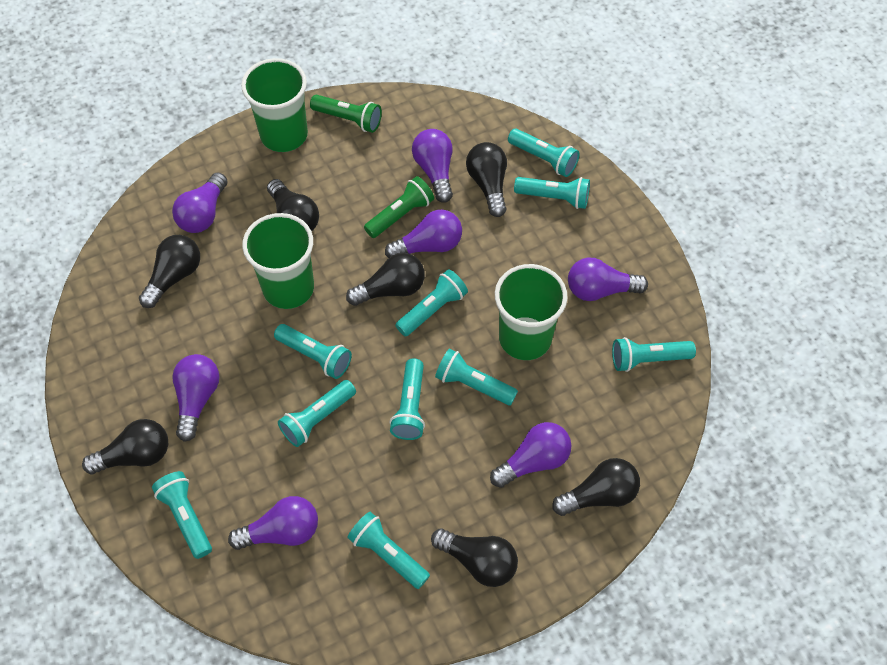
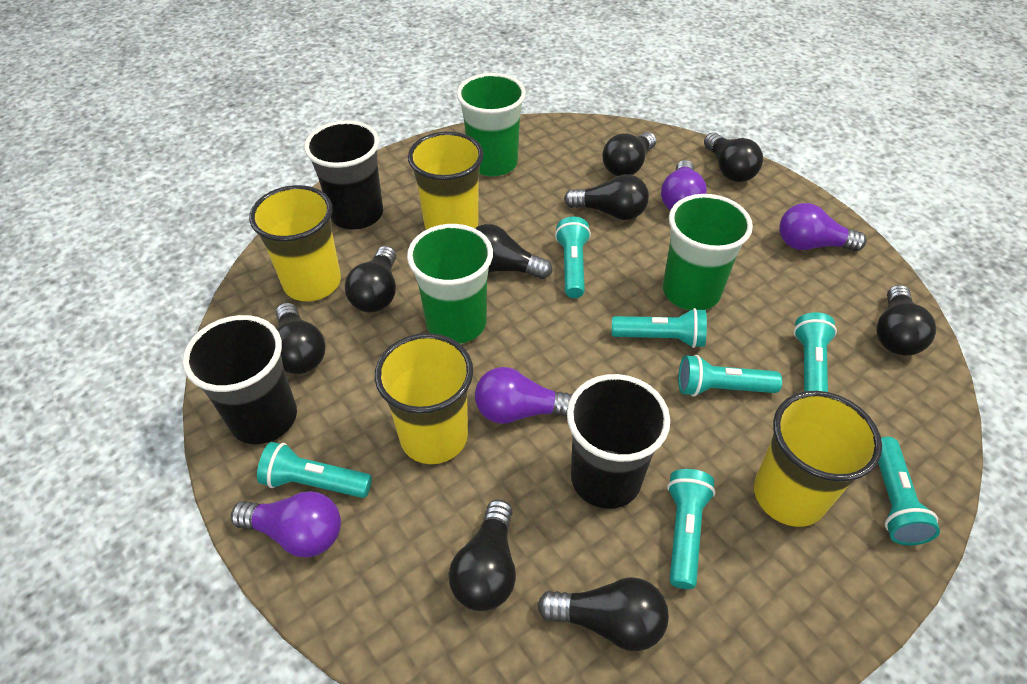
black cup: 0 -> 3
black light bulb: 7 -> 9
green flashlight: 2 -> 0
purple light bulb: 7 -> 4
turquoise flashlight: 10 -> 7
yellow cup: 0 -> 4

